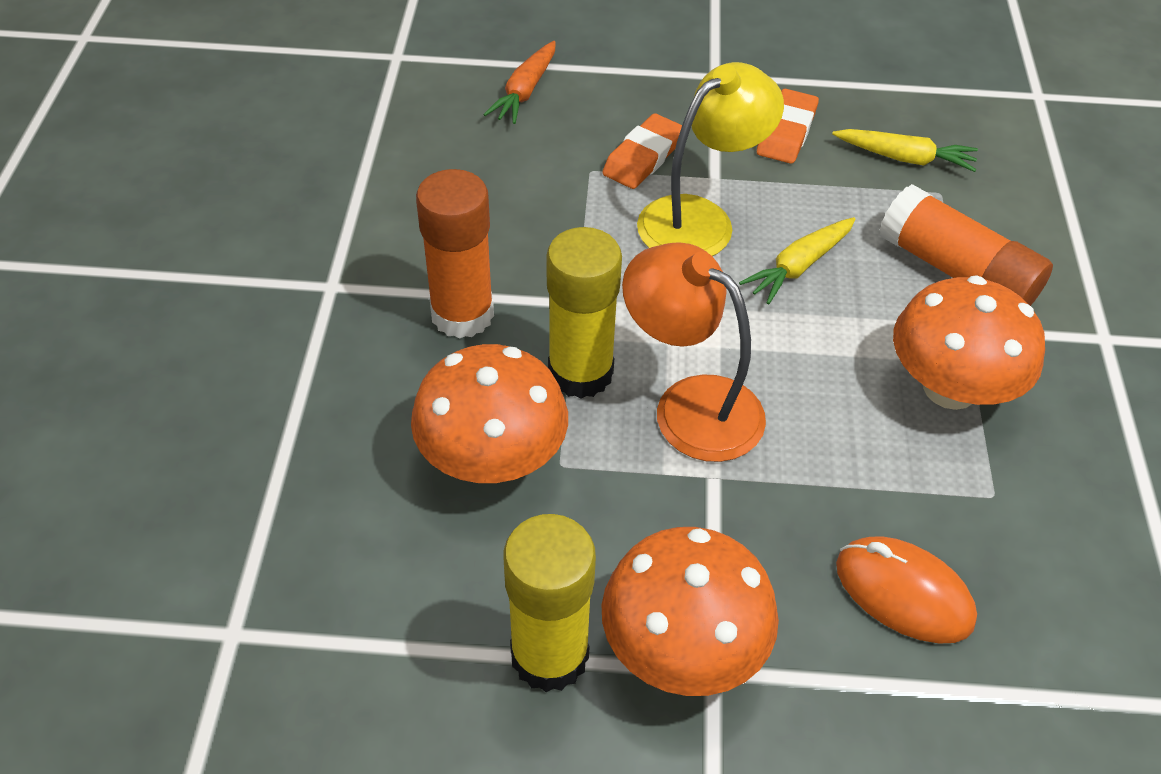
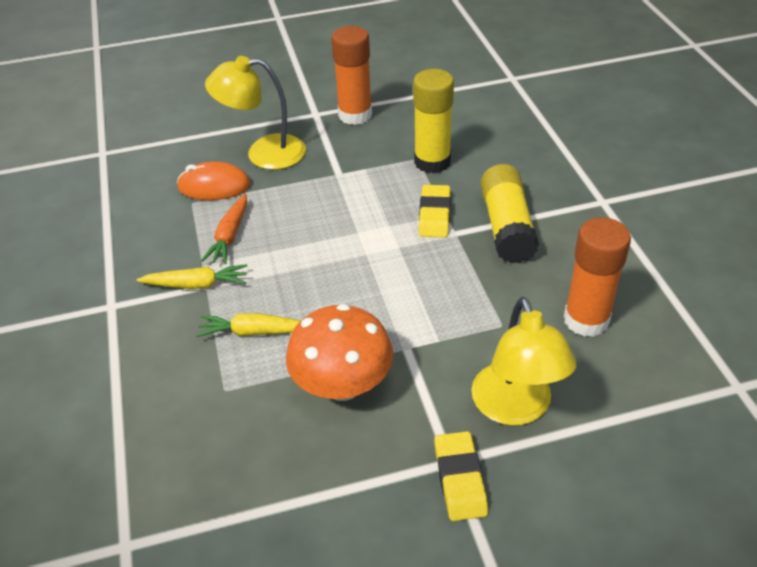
orange eraser: 2 -> 0
orange lamp: 1 -> 0
orange mushroom: 3 -> 1
yellow eraser: 0 -> 2
yellow lamp: 1 -> 2

